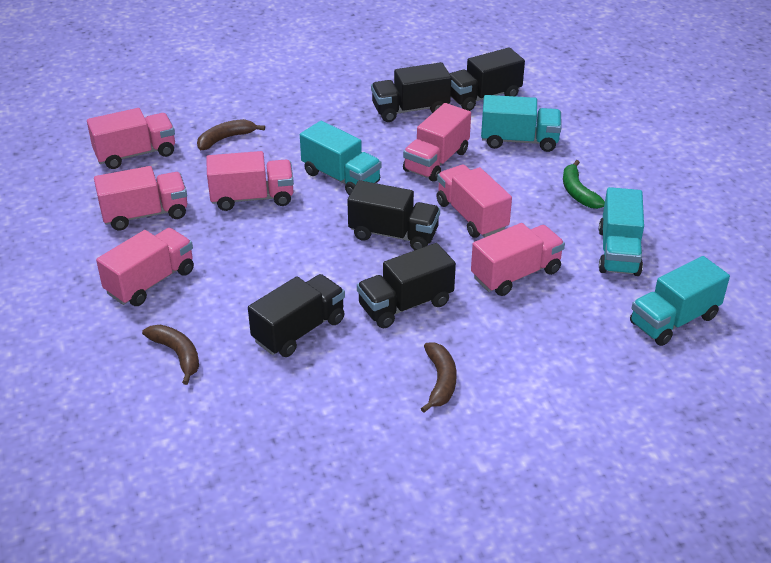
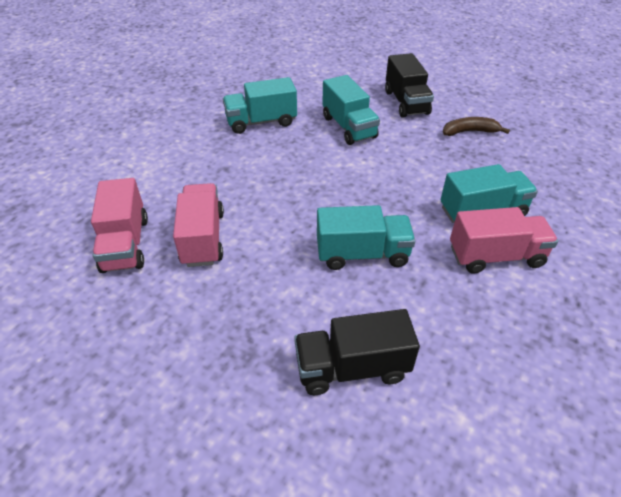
black truck: 5 -> 2
brown banana: 3 -> 1
green banana: 1 -> 0
pink truck: 7 -> 3

